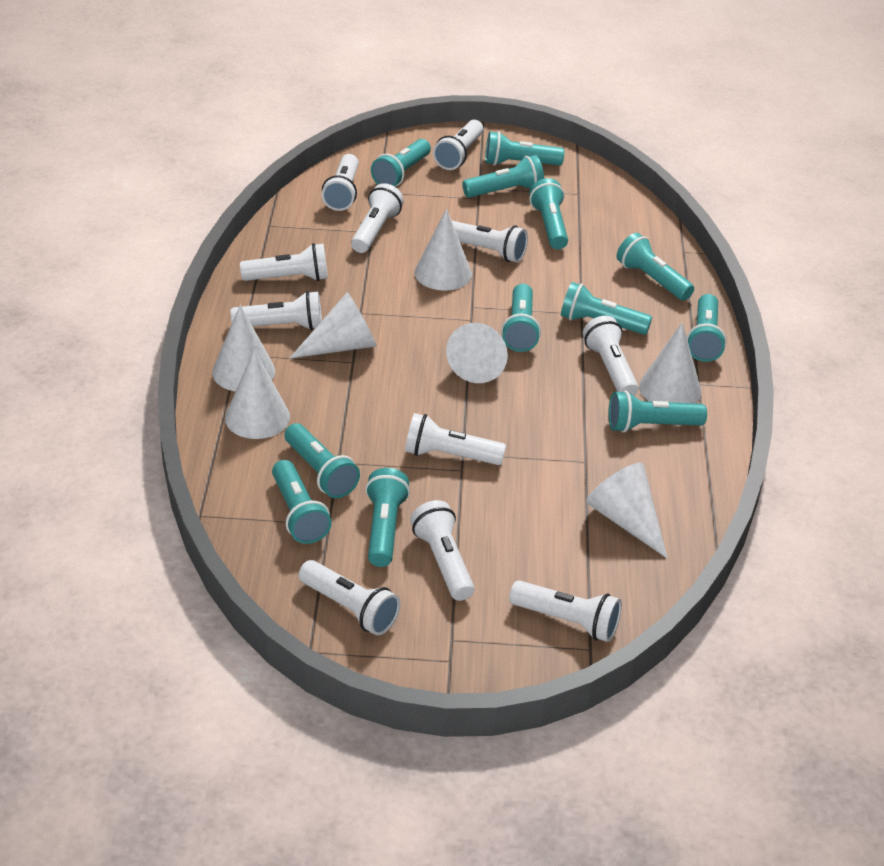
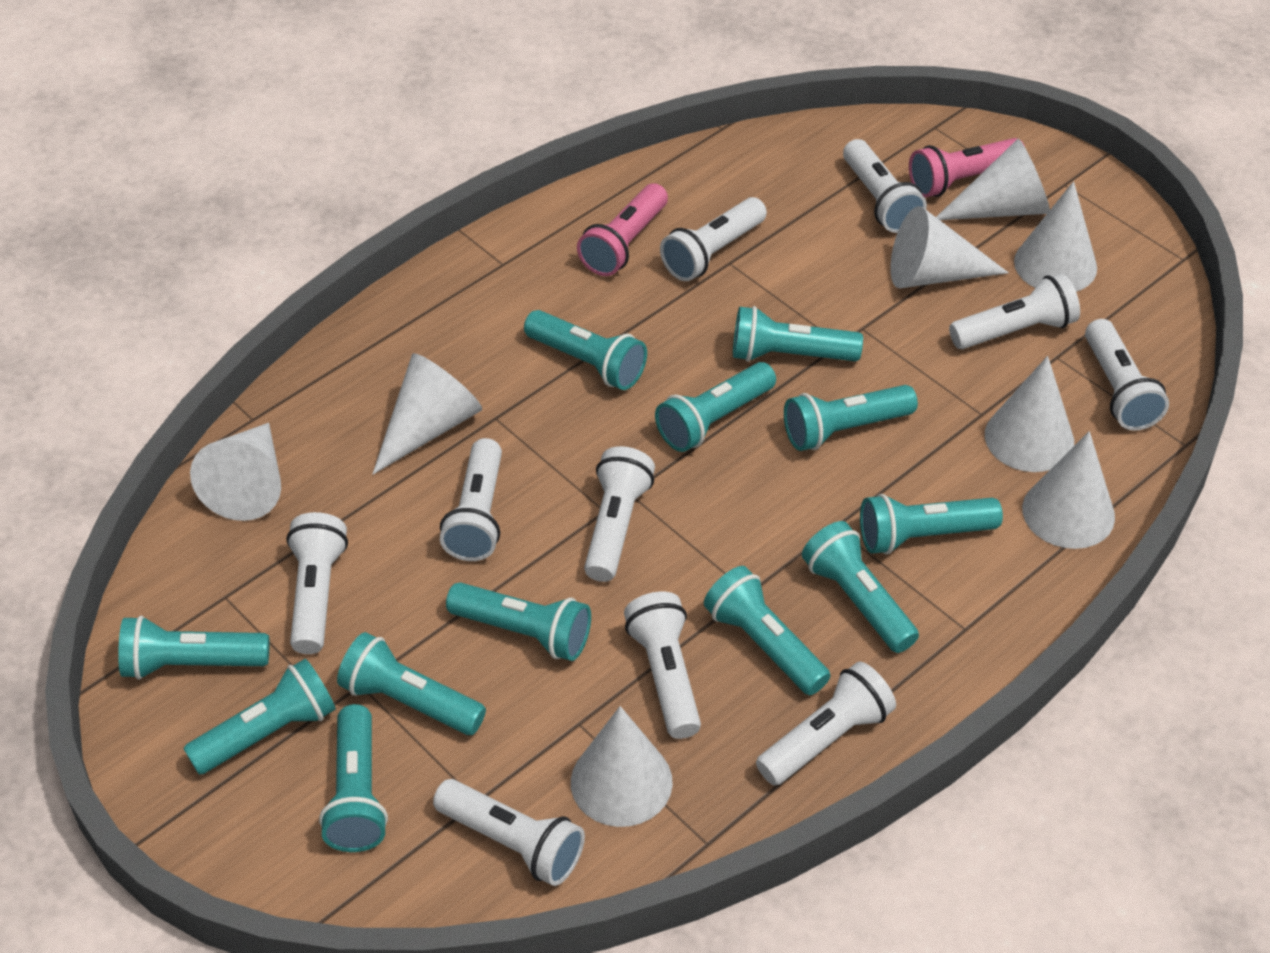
pink flashlight: 0 -> 2
white cone: 7 -> 8
white flashlight: 11 -> 10

